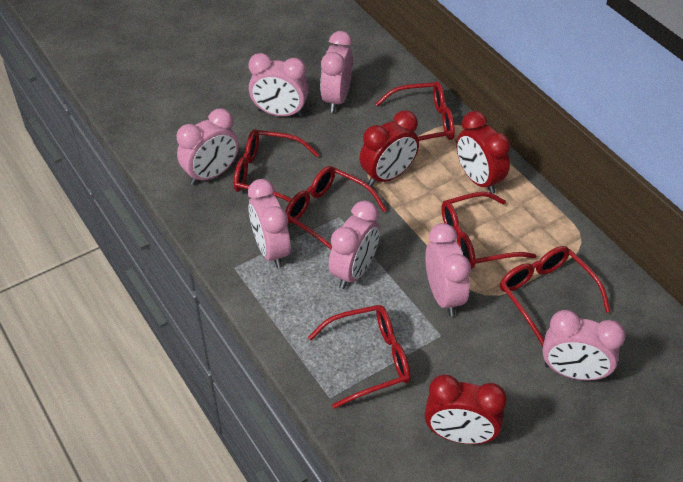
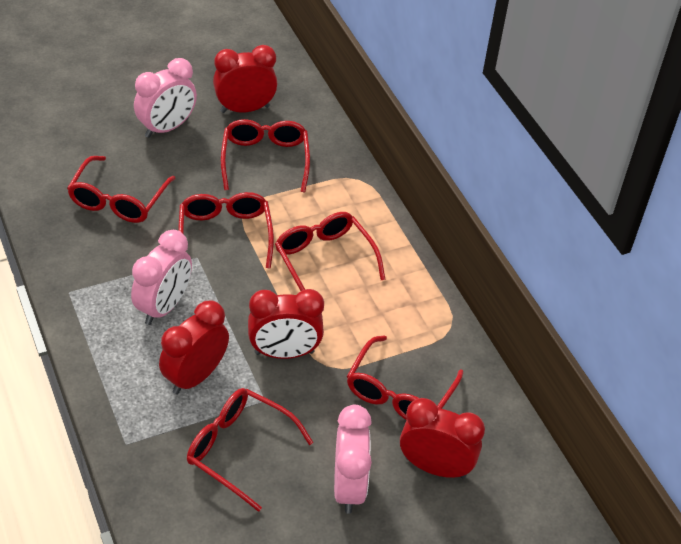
pink clock: 7 -> 3
red clock: 3 -> 4

